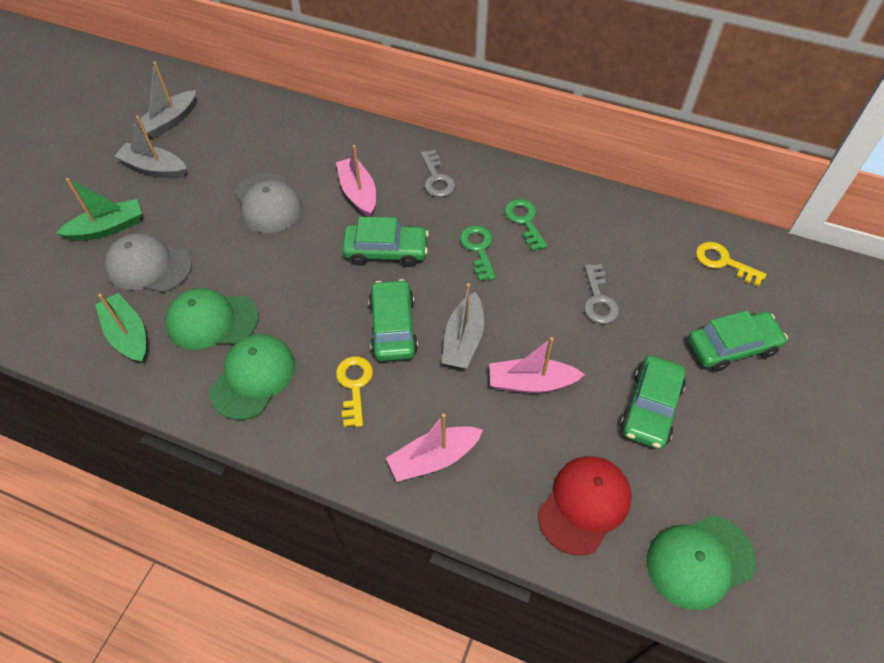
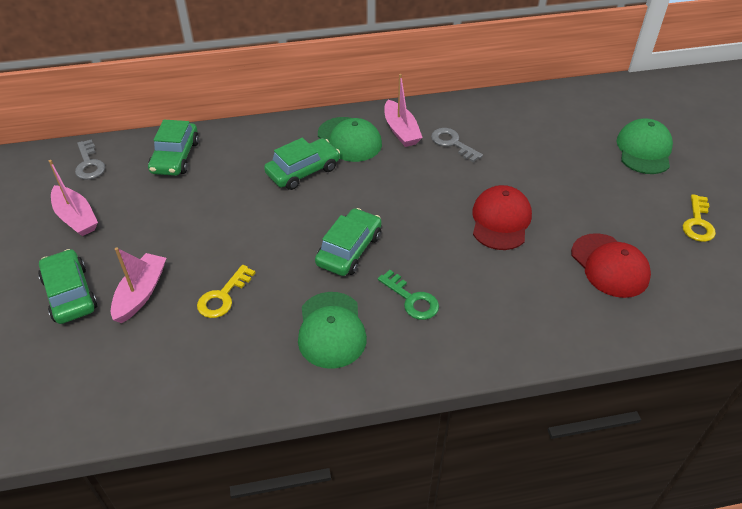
green boat: 2 -> 0
green key: 2 -> 1
grey boat: 3 -> 0
grey cap: 2 -> 0
red cap: 1 -> 2

